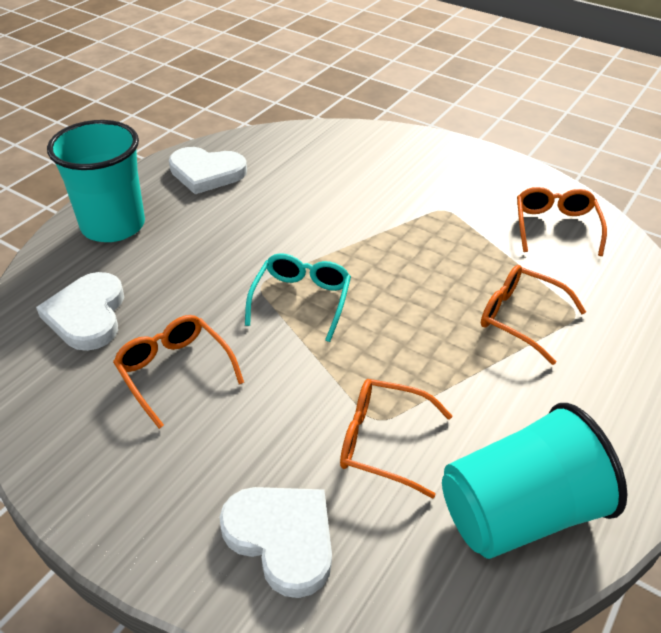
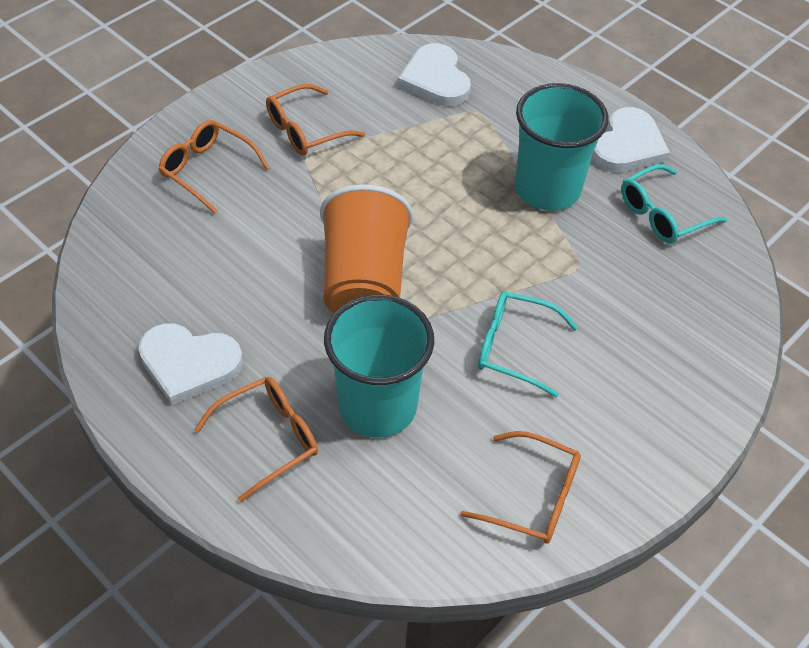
orange cup: 0 -> 1
turquoise glasses: 1 -> 2

